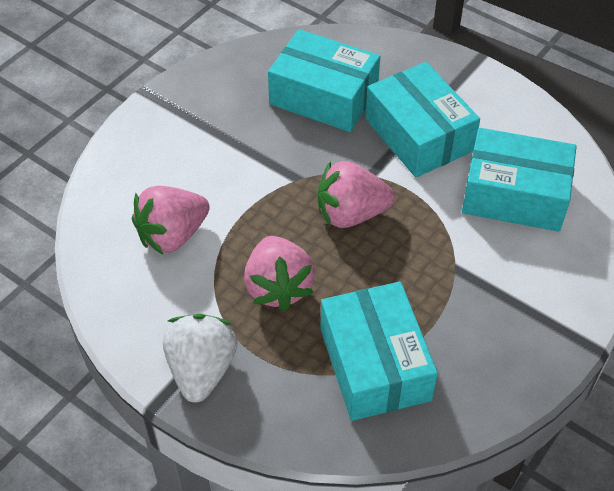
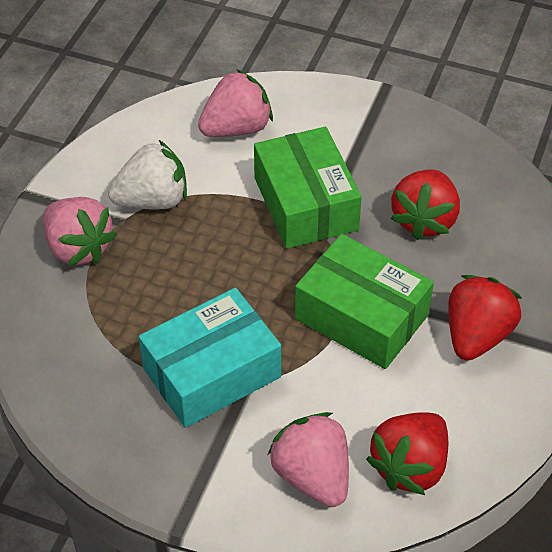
green box: 0 -> 2
red strawberry: 0 -> 3
turquoise box: 4 -> 1

